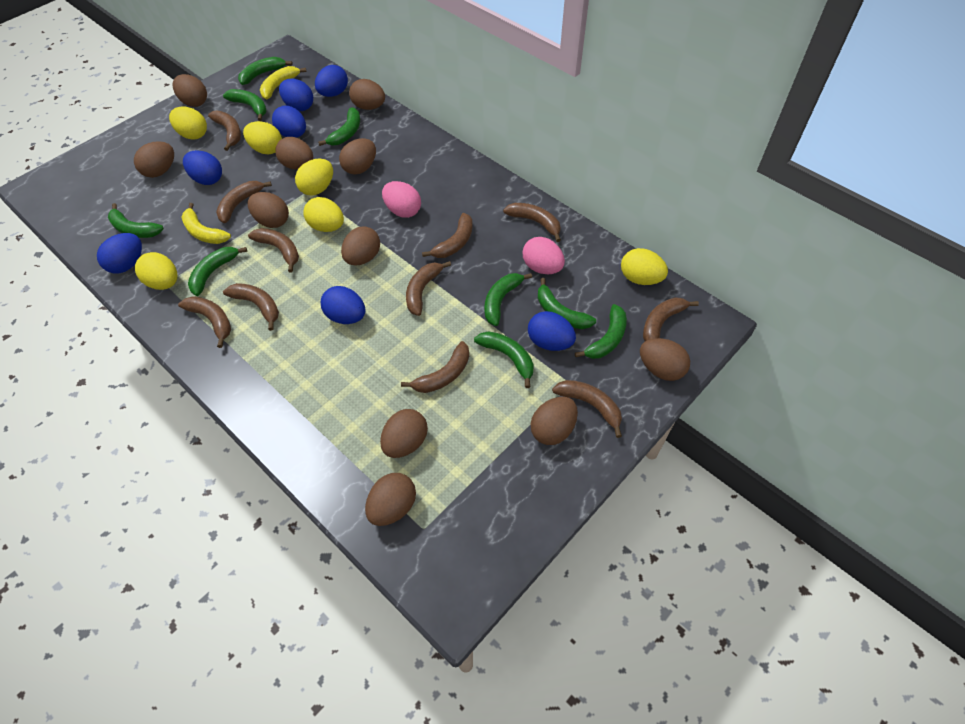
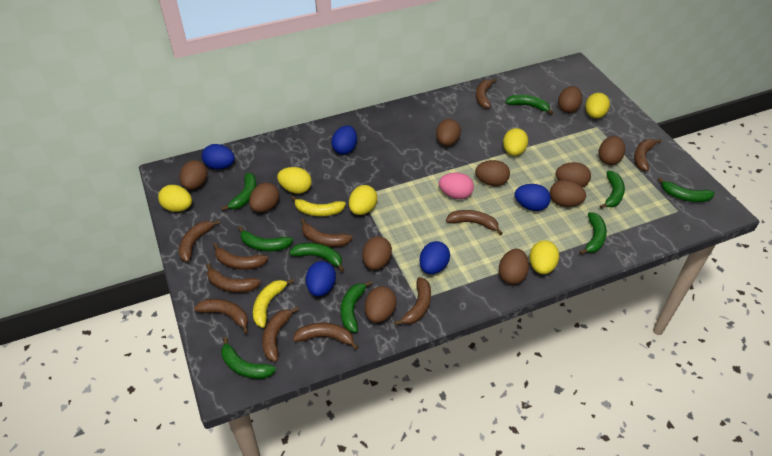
blue egg: 7 -> 5
pink egg: 2 -> 1

